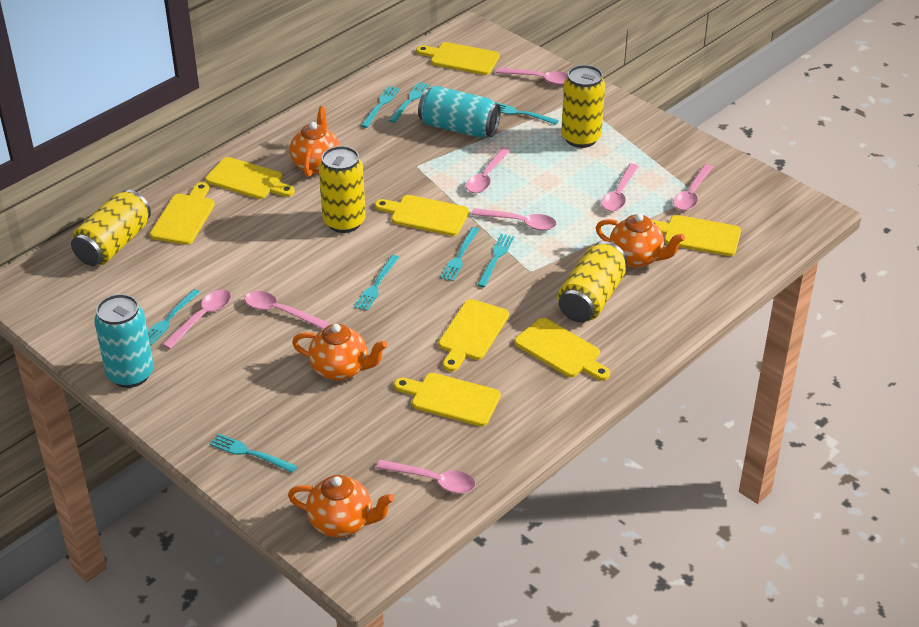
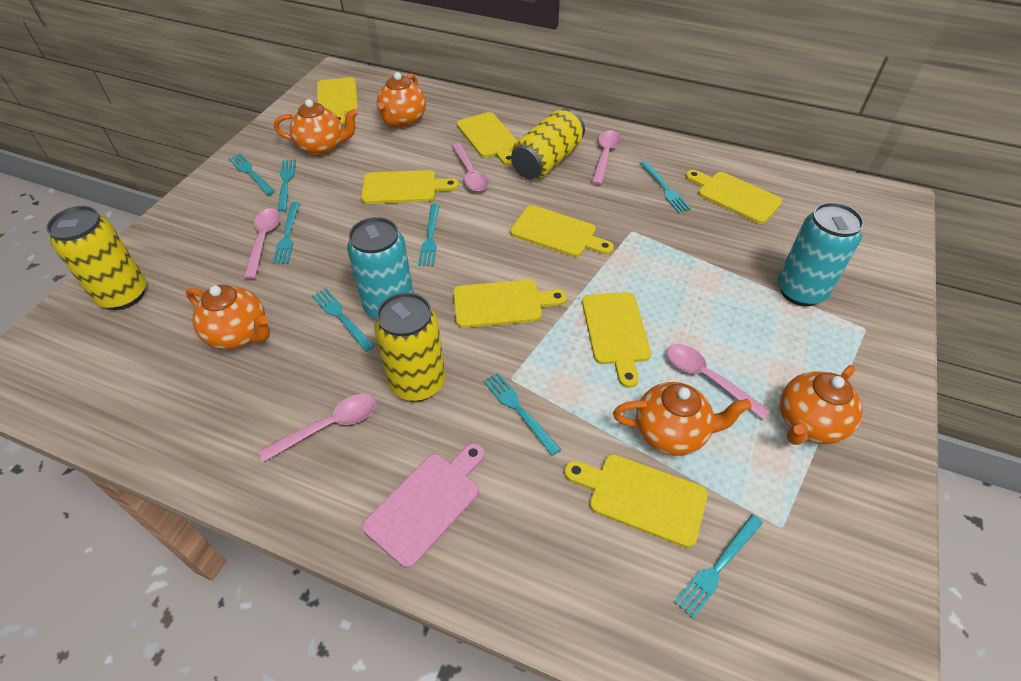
orange teapot: 4 -> 5
pink cutting board: 0 -> 1
pink spoon: 8 -> 5
yellow can: 4 -> 3

